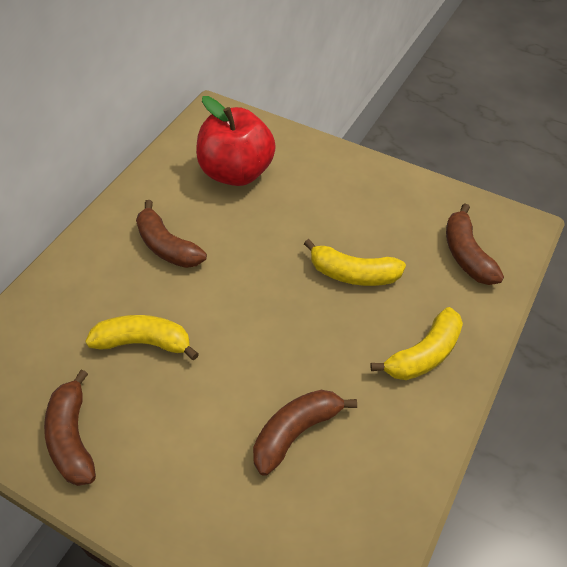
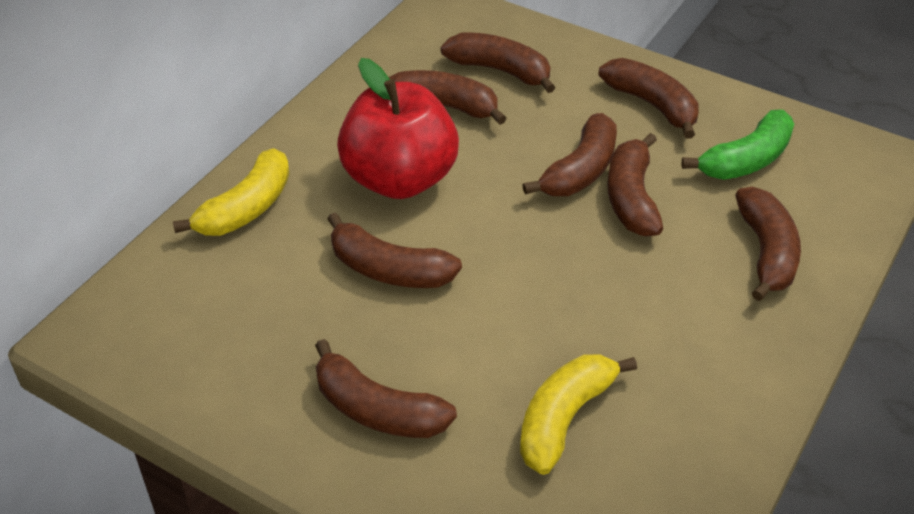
brown banana: 4 -> 8
green banana: 0 -> 1
yellow banana: 3 -> 2

